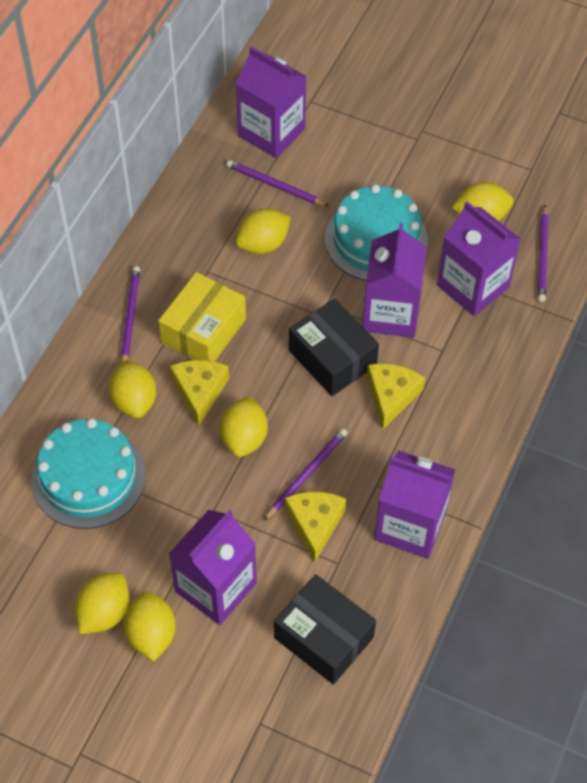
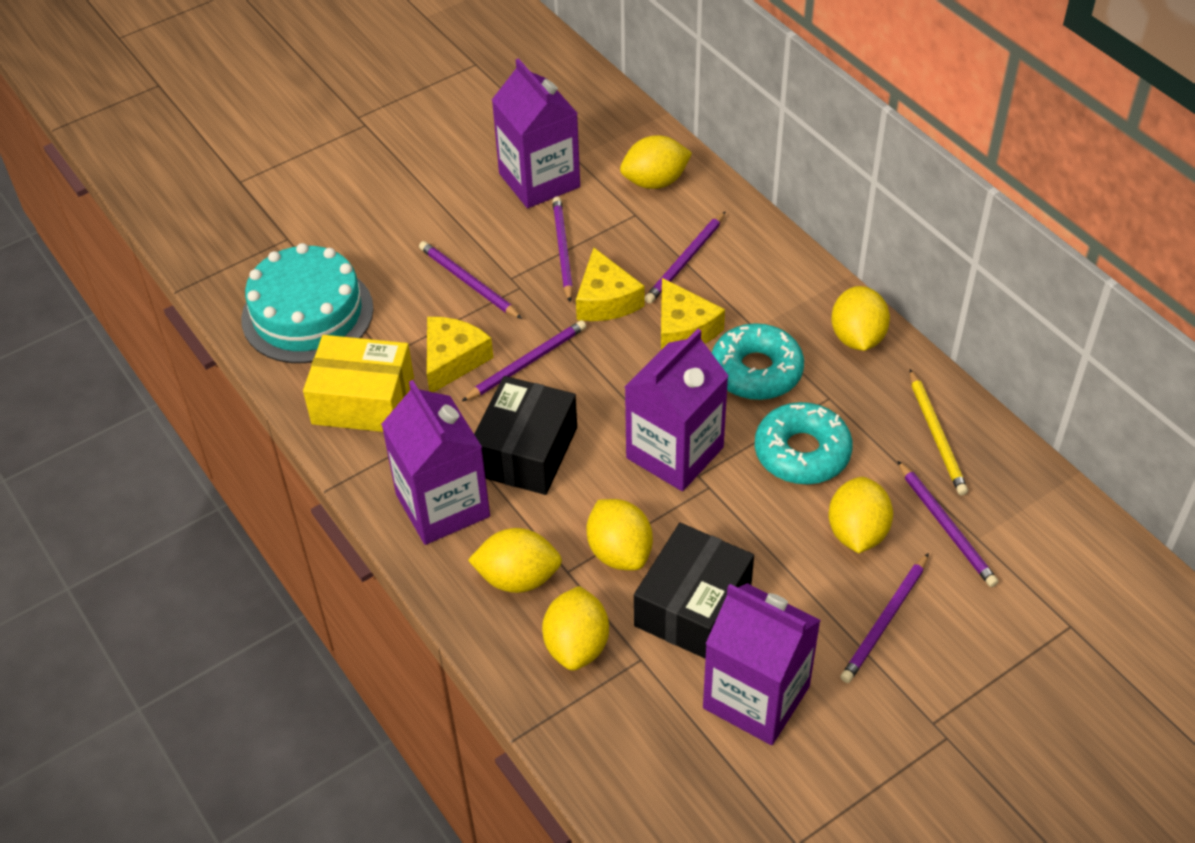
purple carton: 5 -> 4
purple pencil: 4 -> 6
turquoise cake: 2 -> 1
turquoise donut: 0 -> 2
yellow pencil: 0 -> 1

